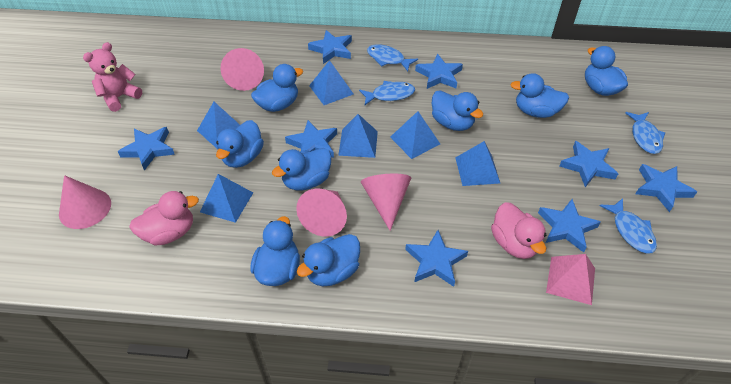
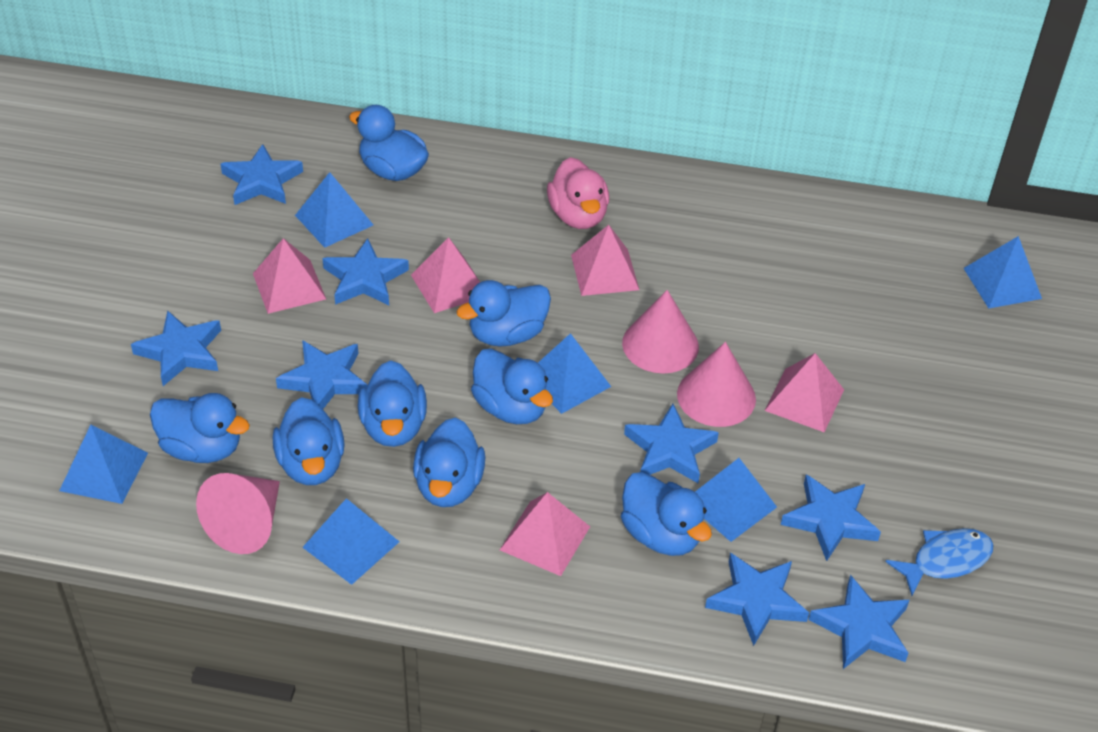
blue fish: 4 -> 1
pink cone: 4 -> 3
pink duck: 2 -> 1
pink pyramid: 1 -> 5
pink teddy bear: 1 -> 0

